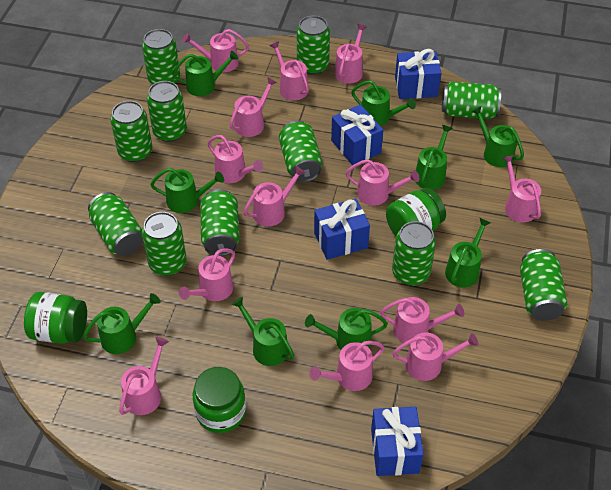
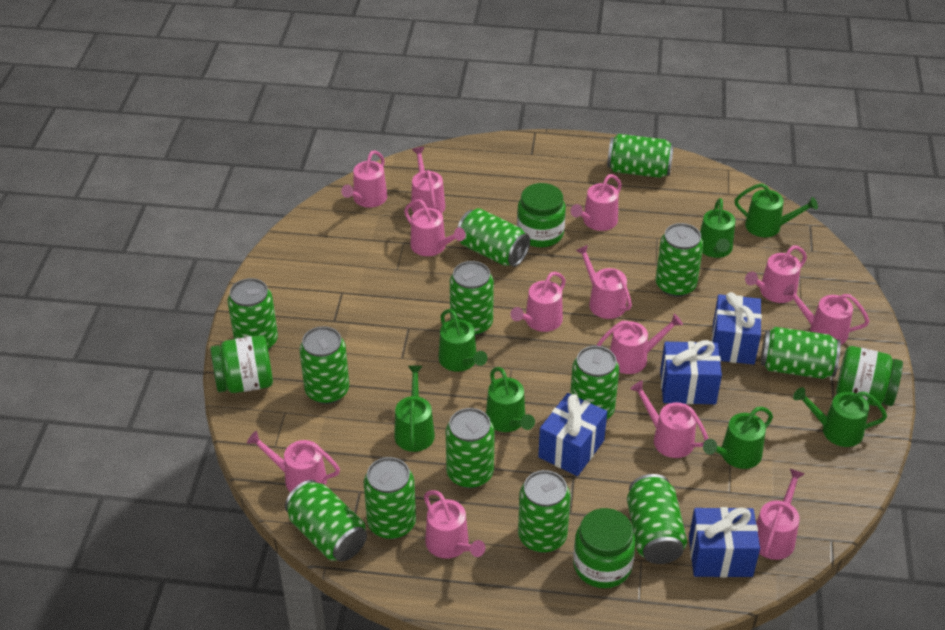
green can: 11 -> 13
green jar: 3 -> 4
green watering can: 9 -> 7

